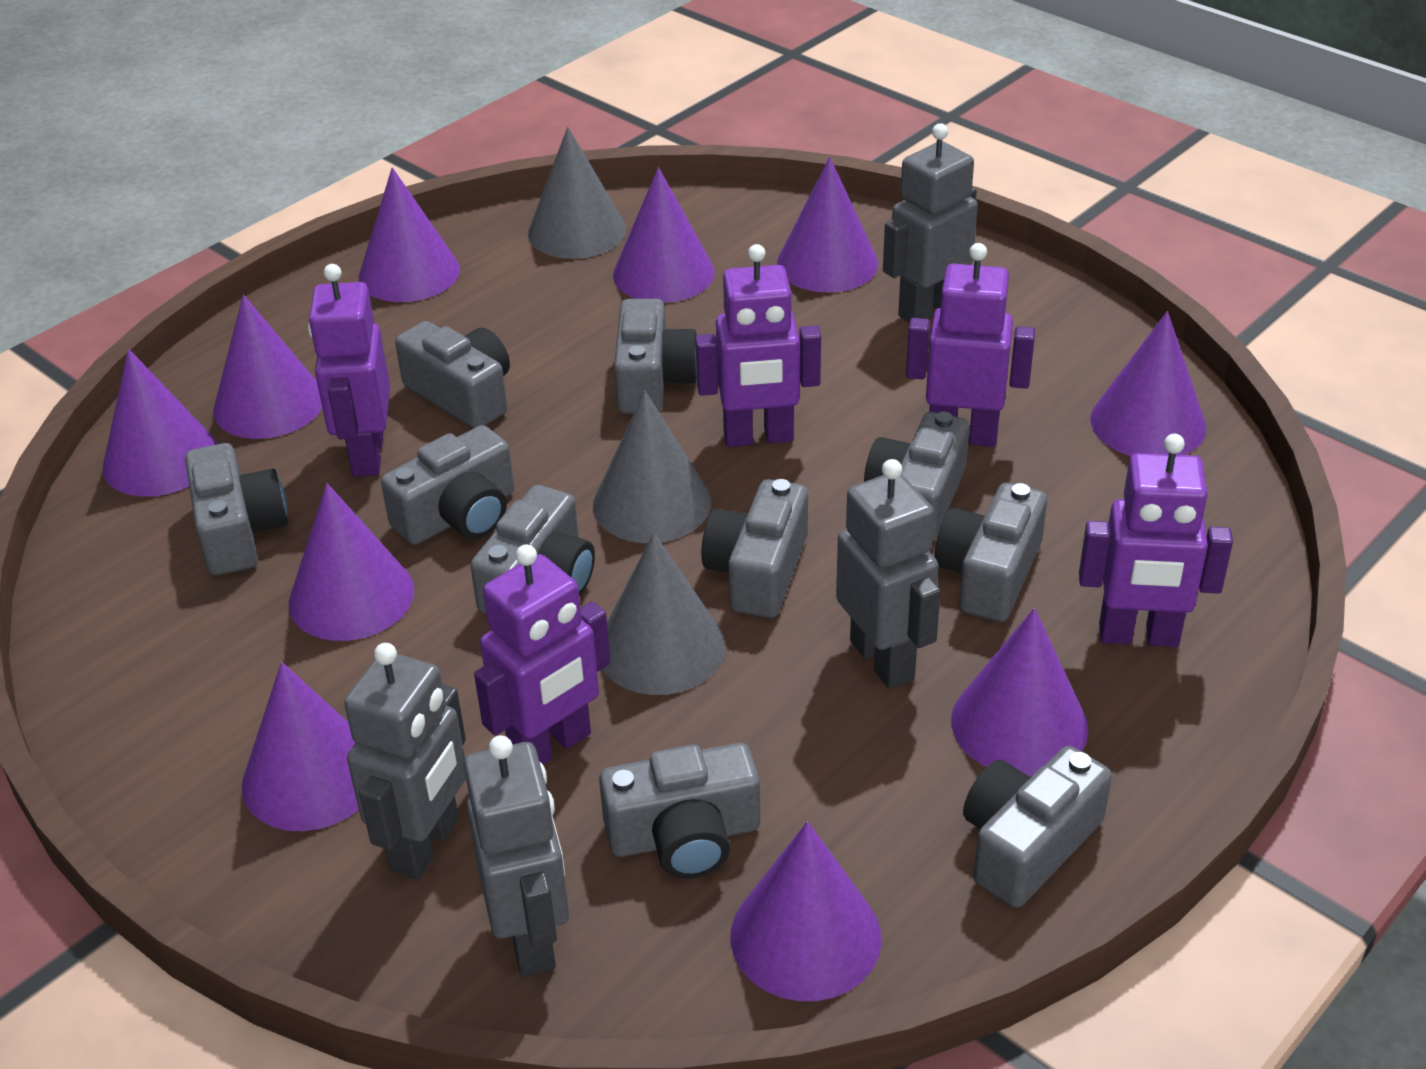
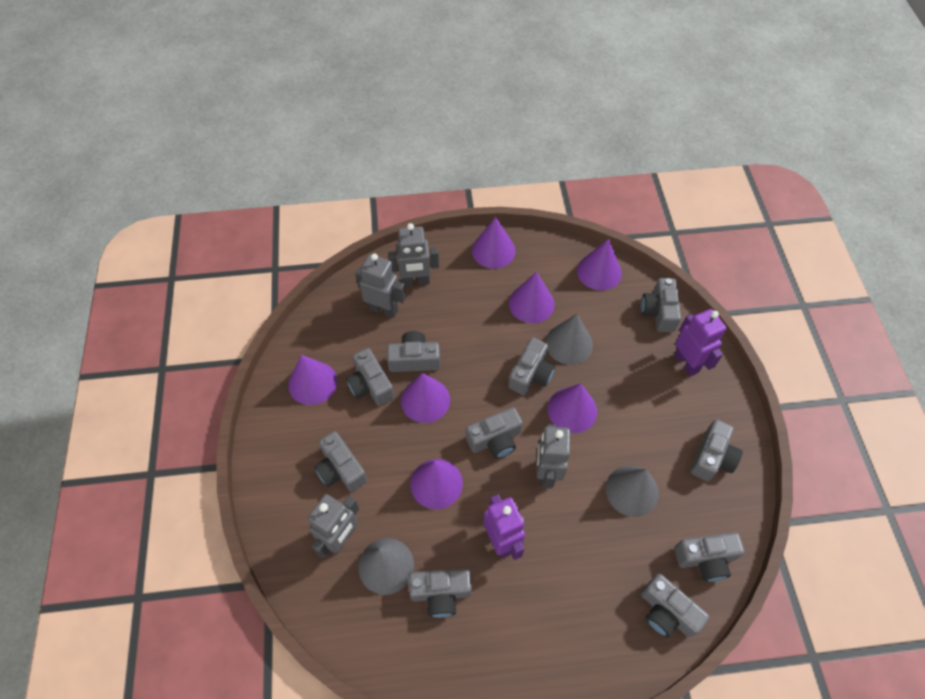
purple cone: 10 -> 7
purple robot: 5 -> 2

